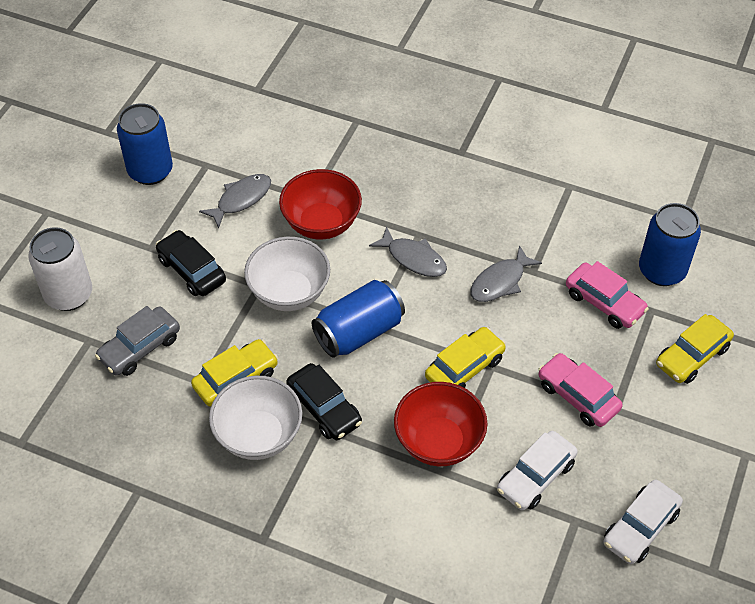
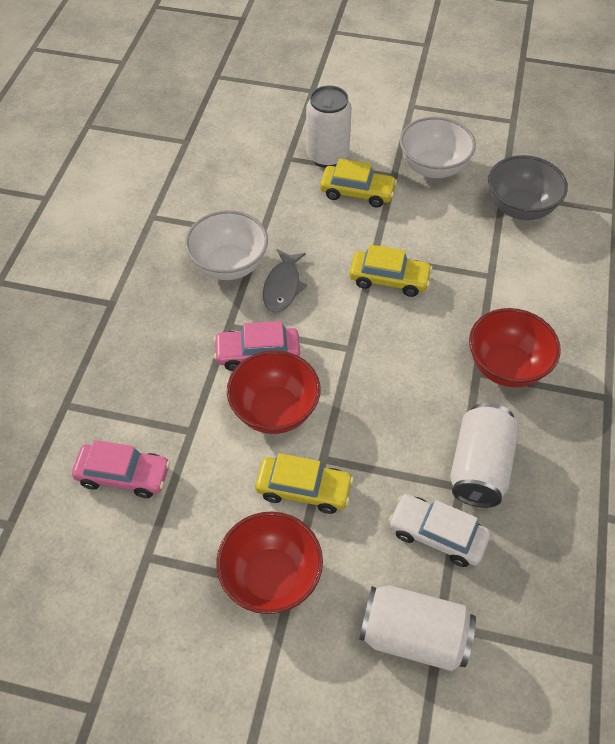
black car: 2 -> 0
blue can: 3 -> 0
grey bowl: 0 -> 1
grey car: 1 -> 0
grey fish: 3 -> 1
red bowl: 2 -> 3
white can: 1 -> 3
white car: 2 -> 1

